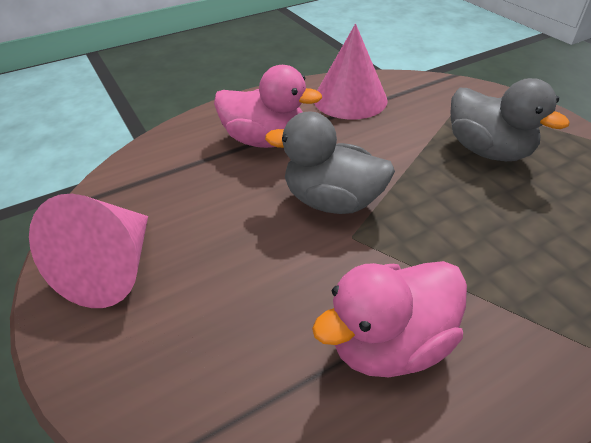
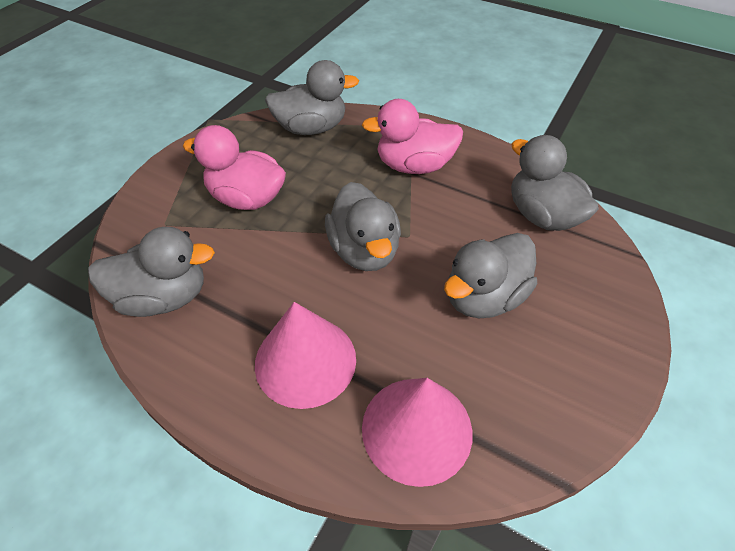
grey duck: 2 -> 5

